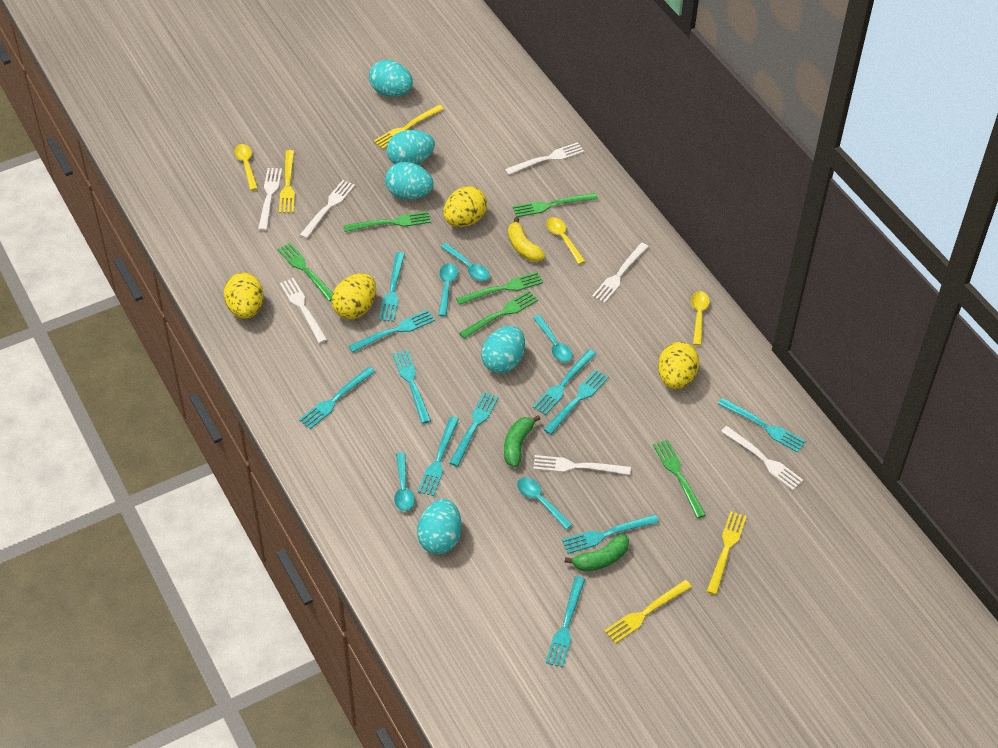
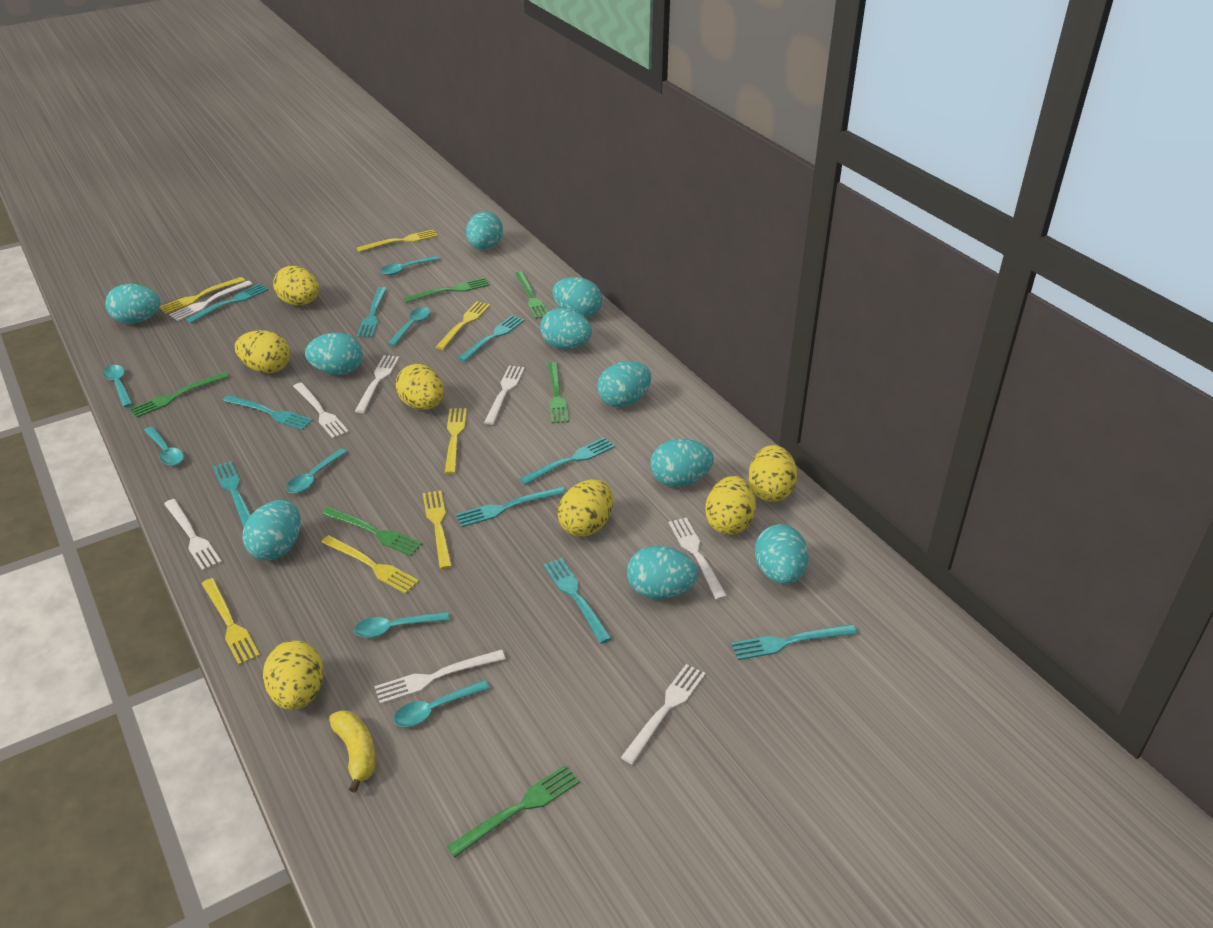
green banana: 2 -> 0
turquoise egg: 5 -> 10
turquoise fork: 11 -> 9
turquoise spoon: 5 -> 7
white fork: 7 -> 8
yellow egg: 4 -> 7
yellow fork: 4 -> 7
yellow spoon: 3 -> 0

